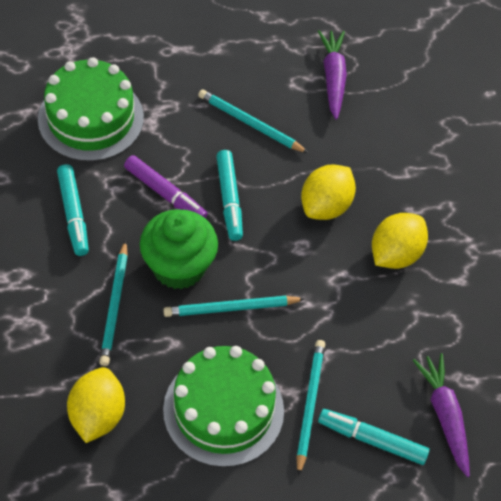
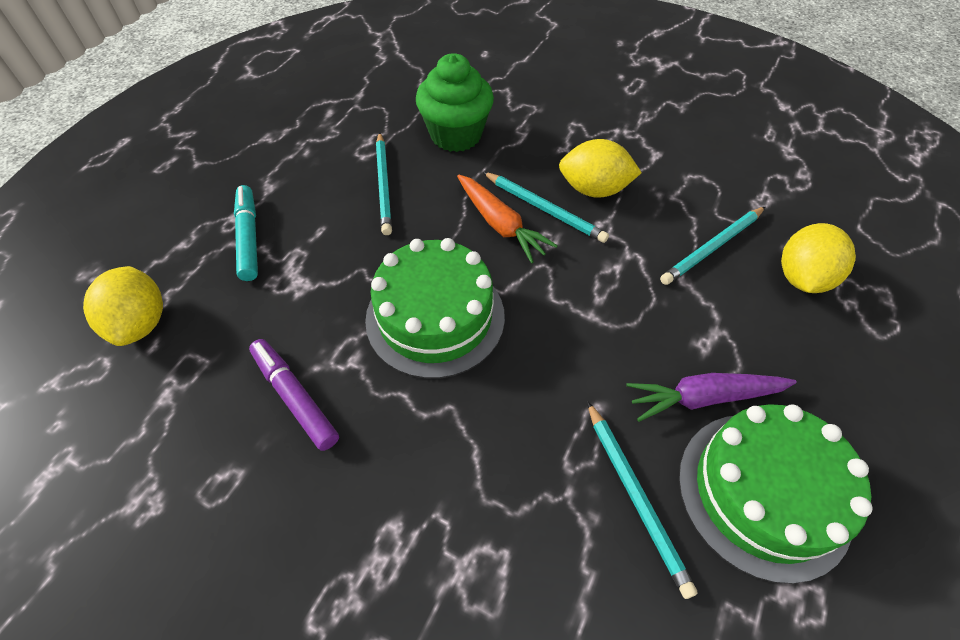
orange carrot: 0 -> 1
purple carrot: 2 -> 1
turquoise marker: 3 -> 1

